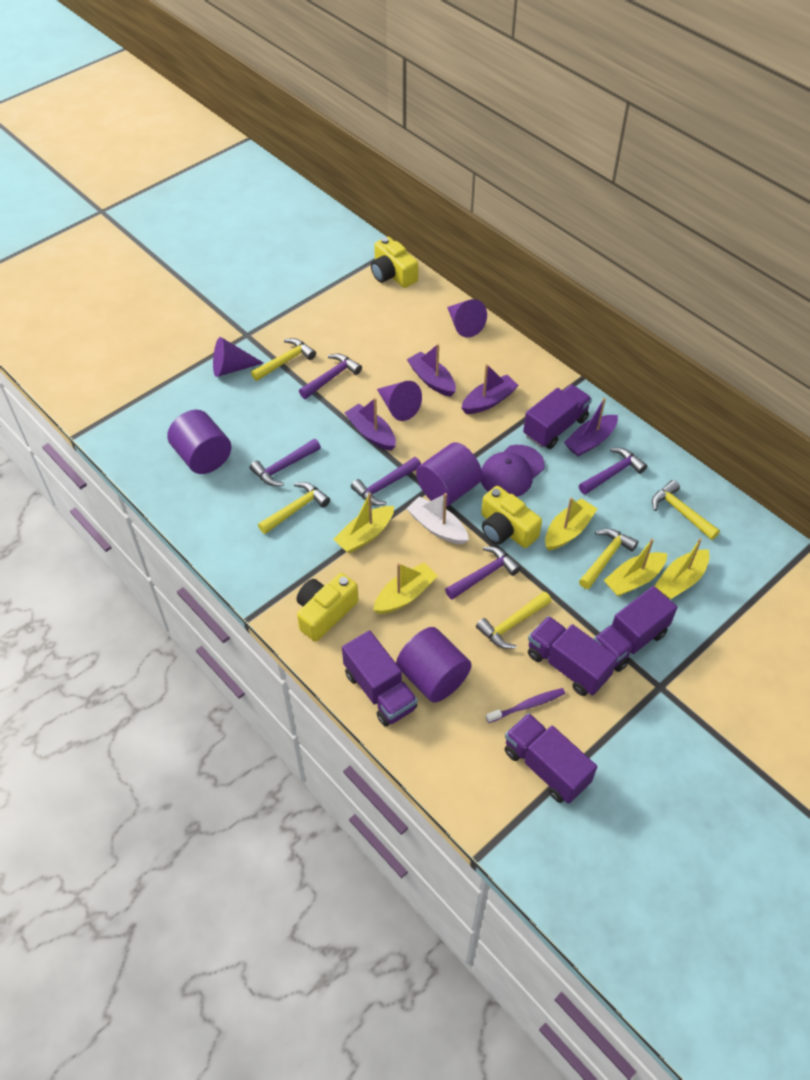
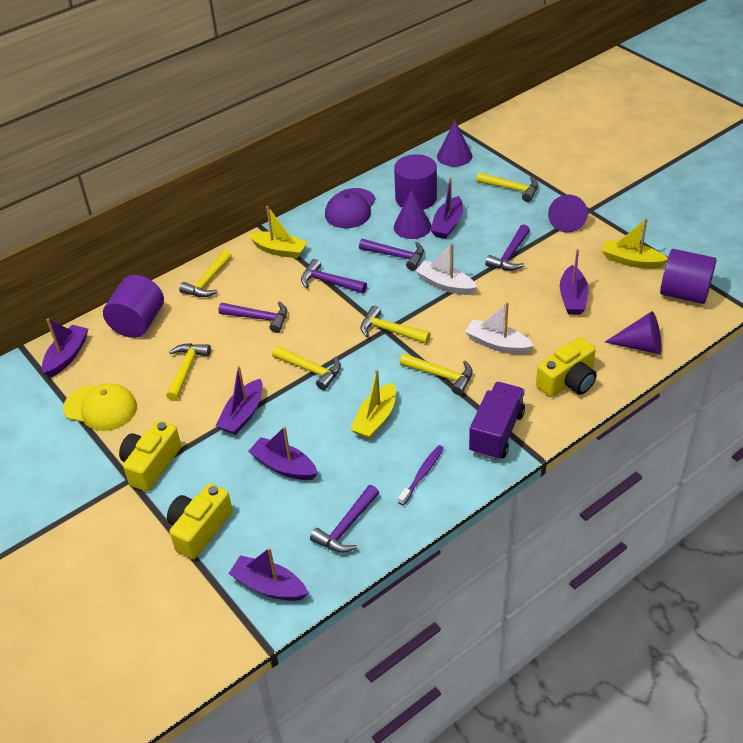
purple boat: 4 -> 6
purple cone: 3 -> 4
purple truck: 5 -> 1
white boat: 1 -> 2
yellow boat: 5 -> 3
yellow cap: 0 -> 1
yellow hammer: 5 -> 6

